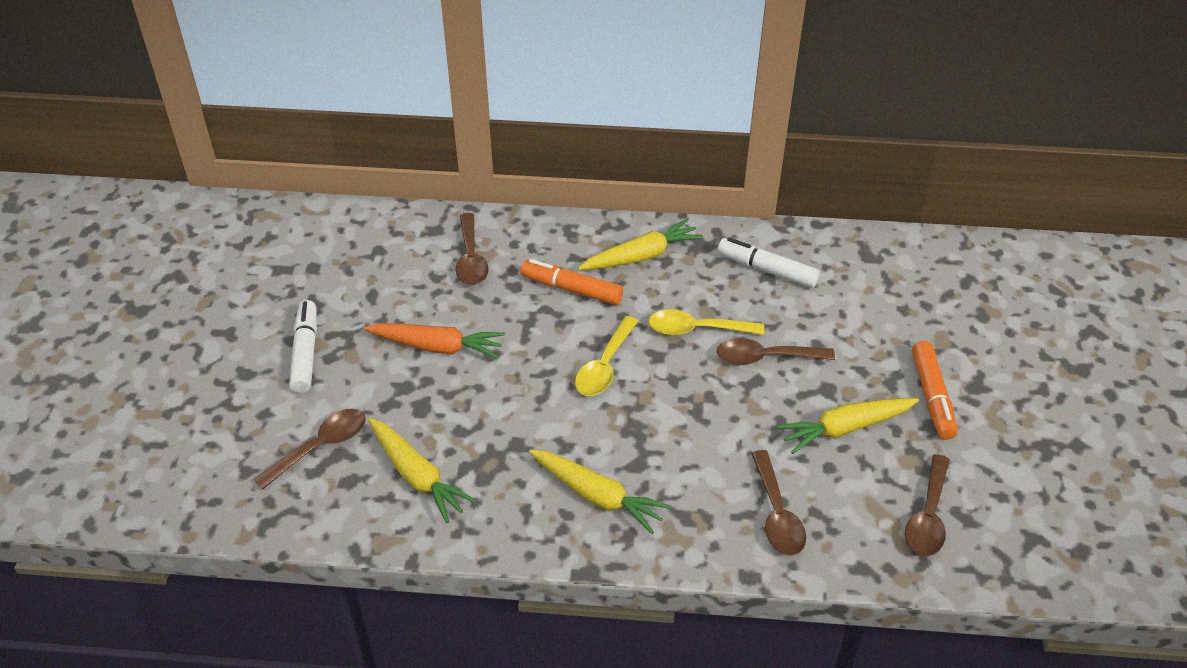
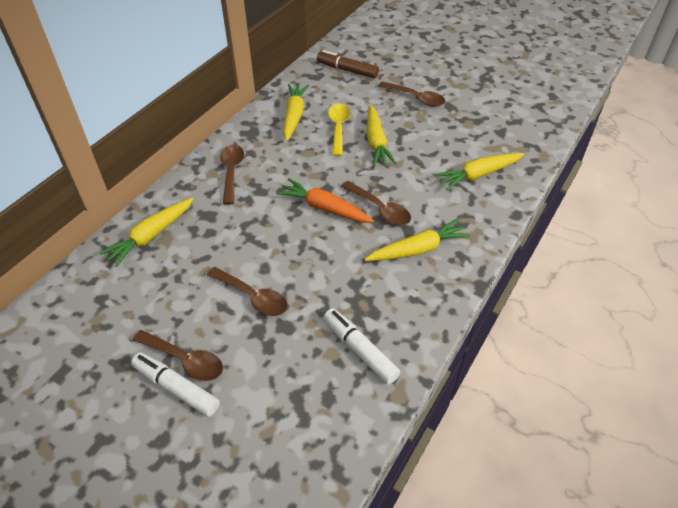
brown marker: 0 -> 1
orange marker: 2 -> 0
yellow carrot: 4 -> 5
yellow spoon: 2 -> 1

